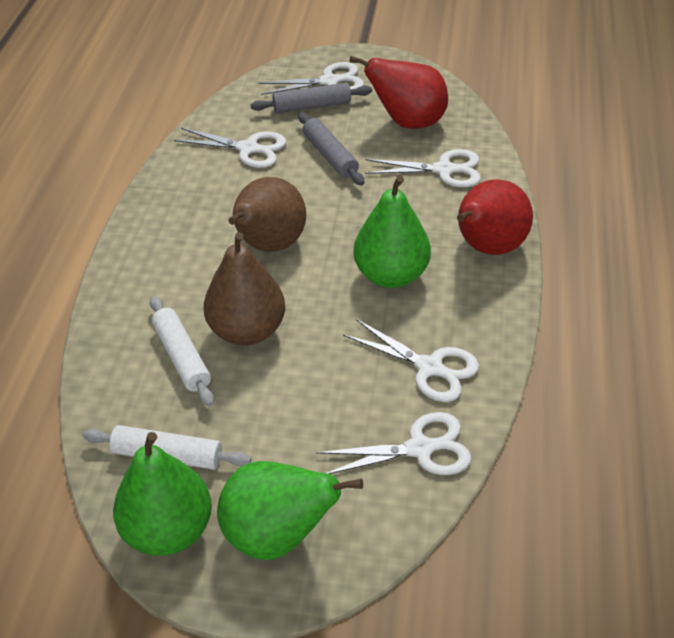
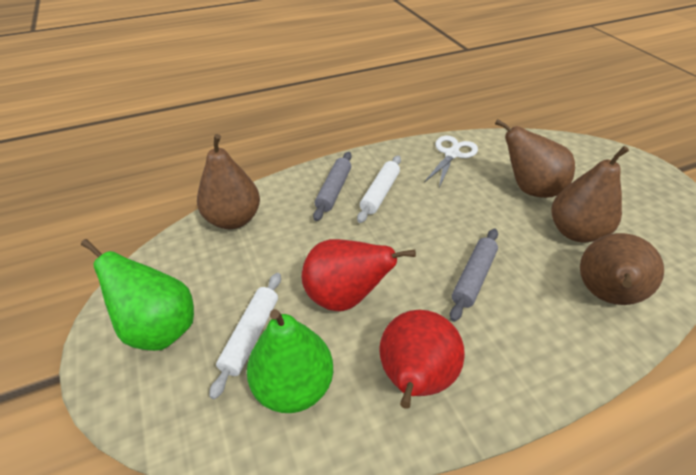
brown pear: 2 -> 4
green pear: 3 -> 2
white scissors: 5 -> 1

